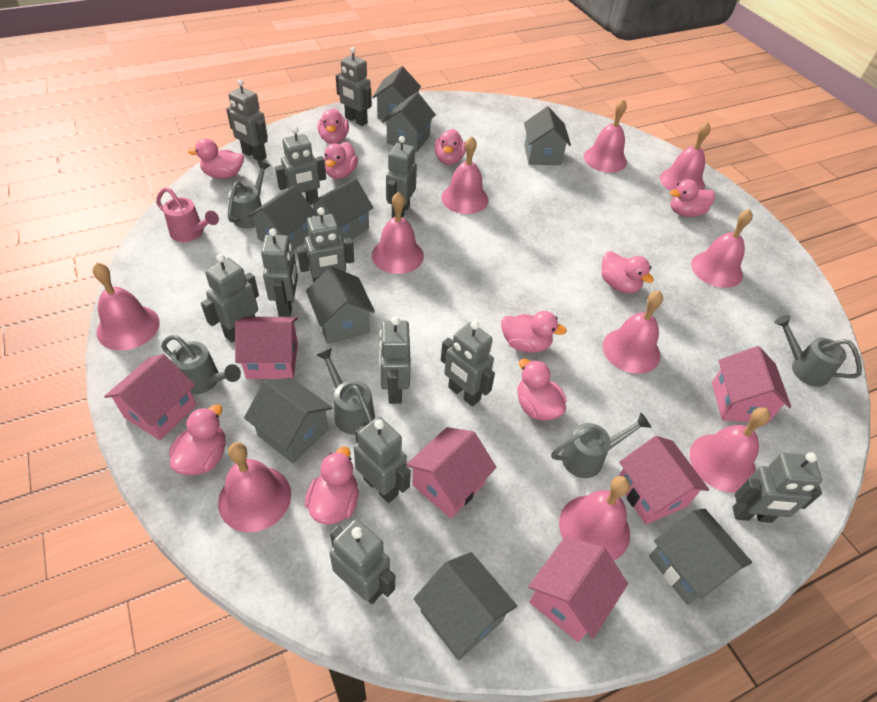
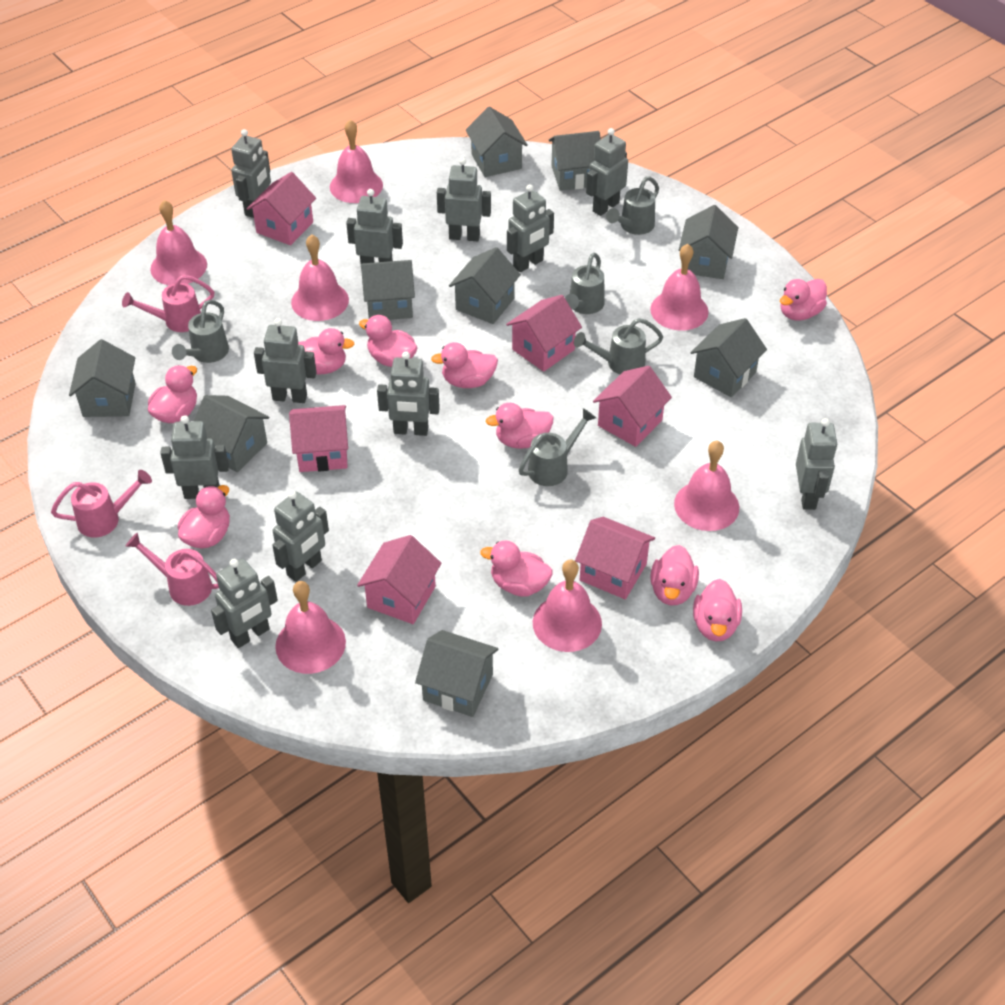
grey robot: 12 -> 11
pink bell: 10 -> 7
pink watering can: 1 -> 3

